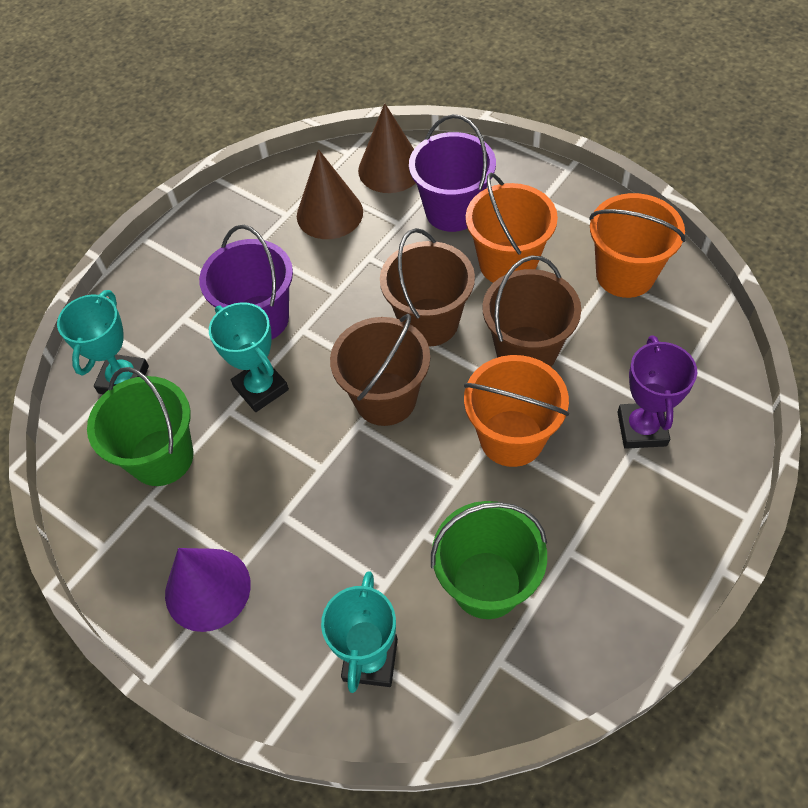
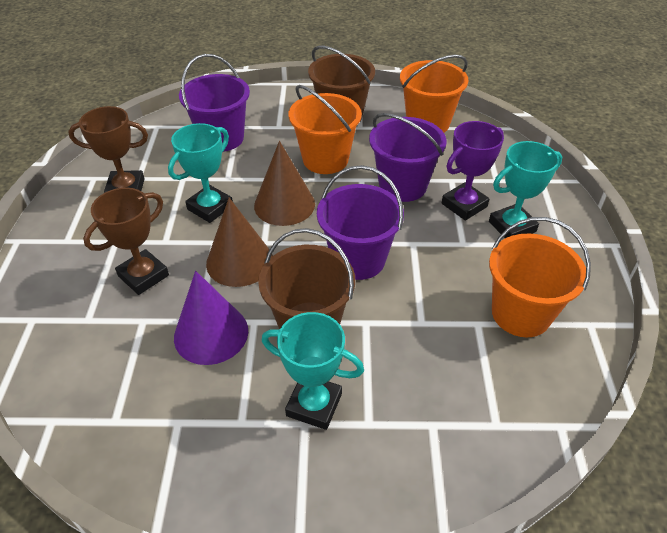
brown bucket: 3 -> 2
brown trophy: 0 -> 2
green bucket: 2 -> 0
purple bucket: 2 -> 3

